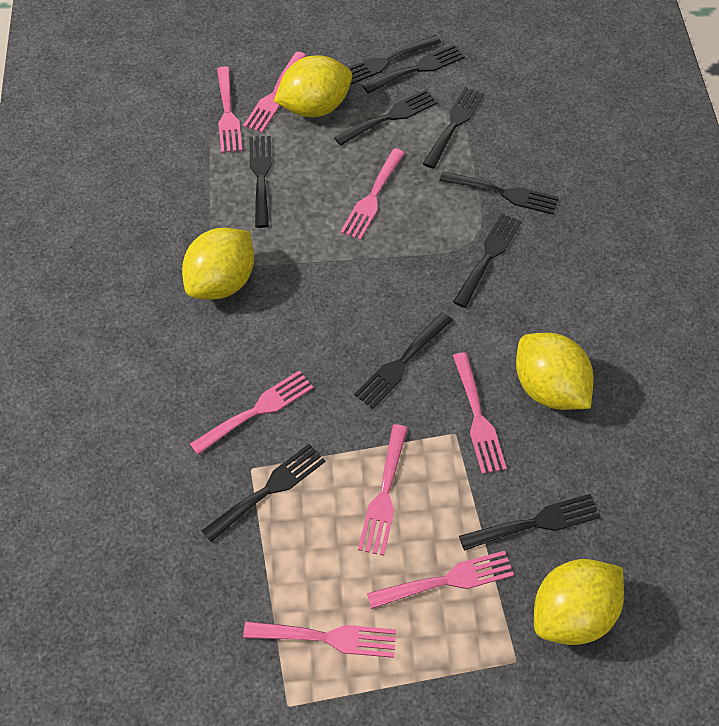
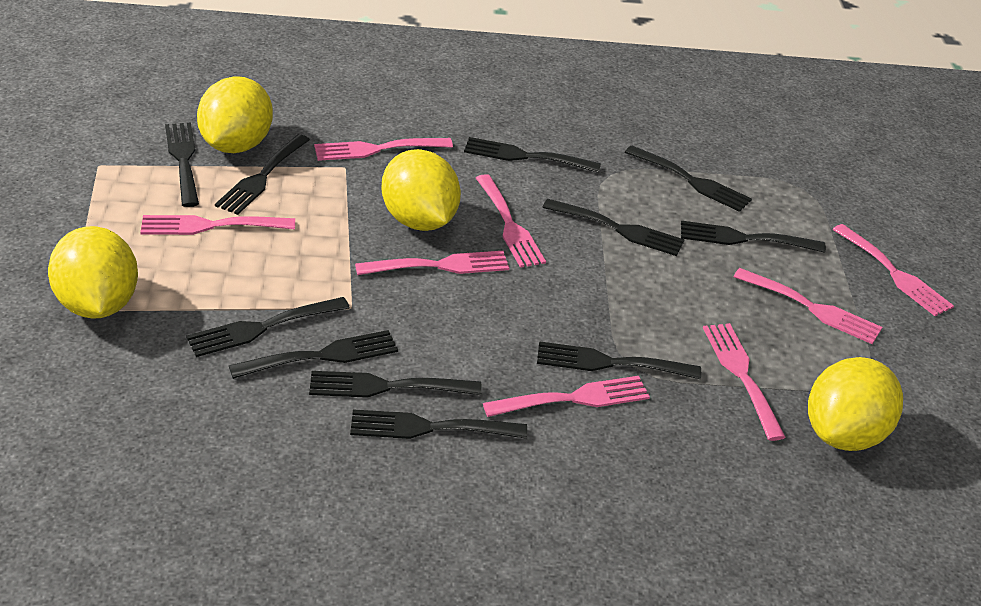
black fork: 10 -> 11

